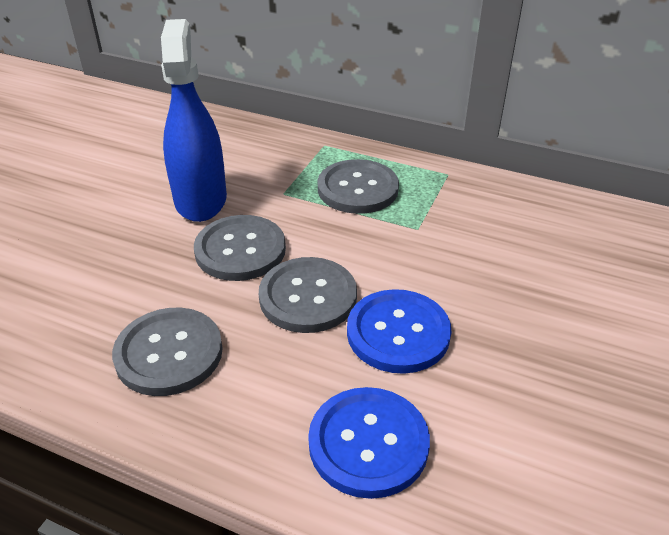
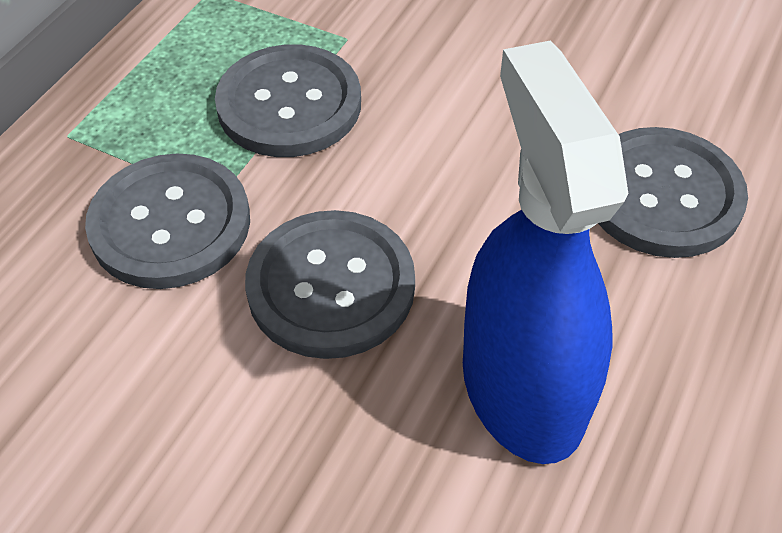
blue button: 2 -> 0

